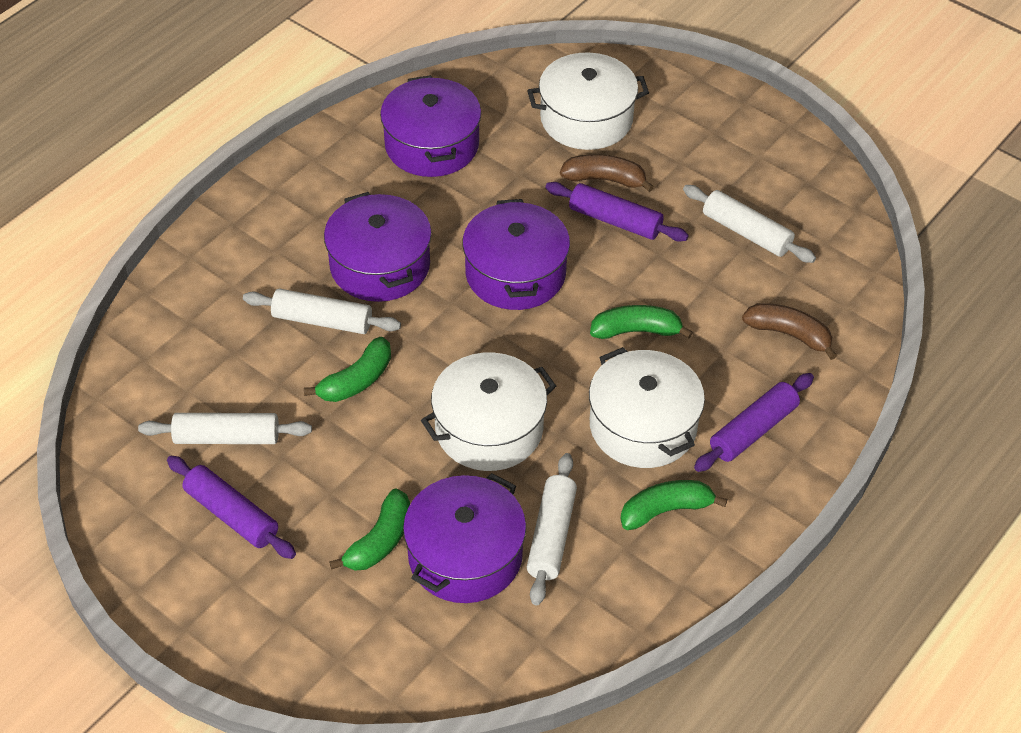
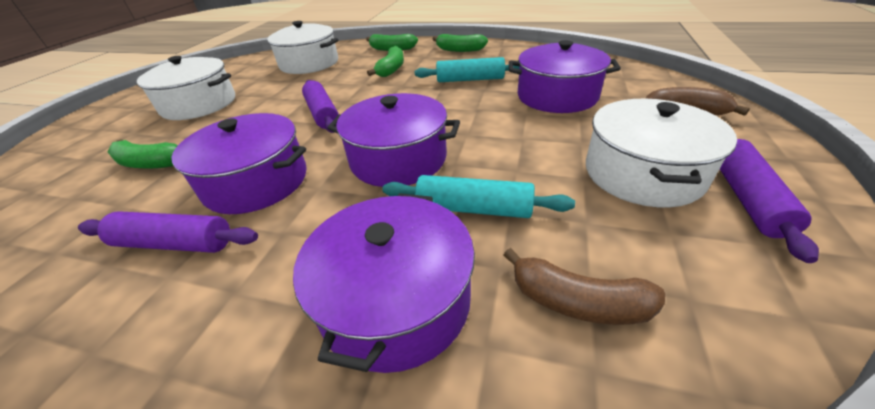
turquoise rolling pin: 0 -> 2
white rolling pin: 4 -> 0

